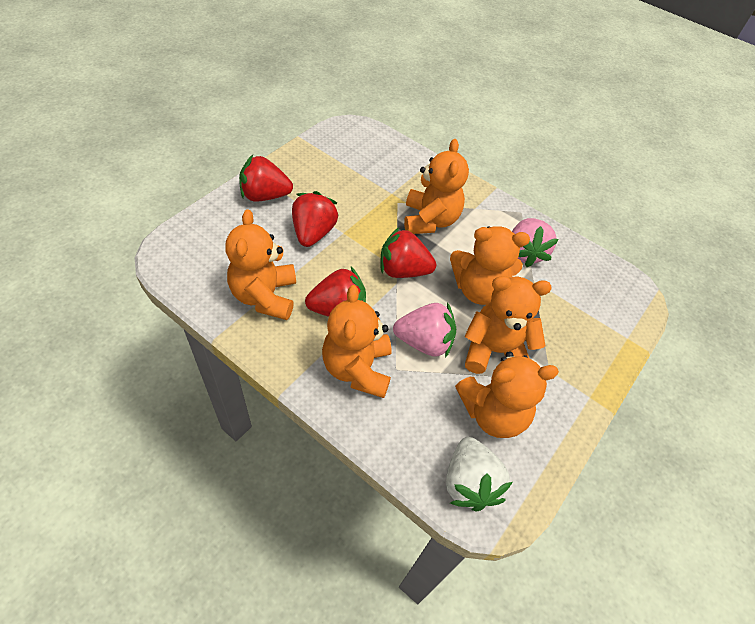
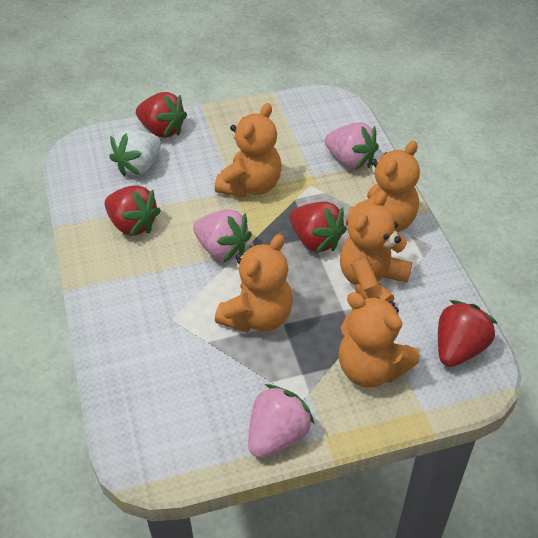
orange teddy bear: 6 -> 5
pink strawberry: 2 -> 3

